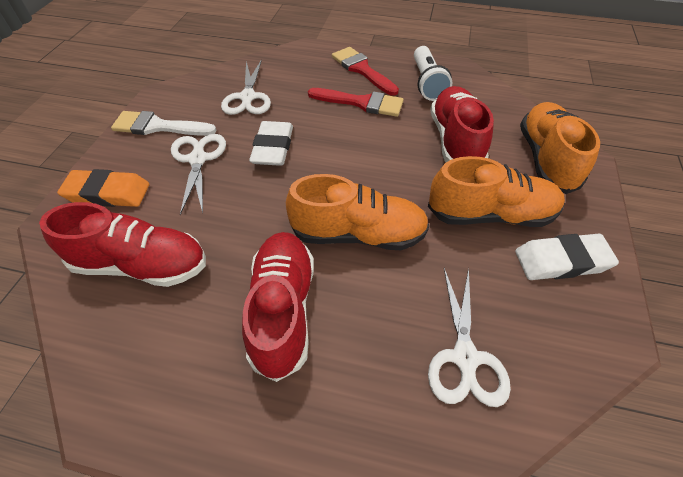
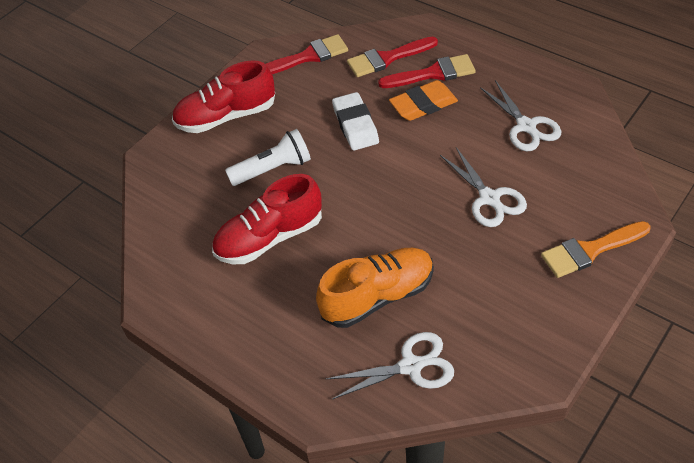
orange brush: 0 -> 1
orange shoe: 3 -> 1
red brush: 2 -> 3
red shoe: 3 -> 2
white brush: 1 -> 0
white eraser: 2 -> 1

